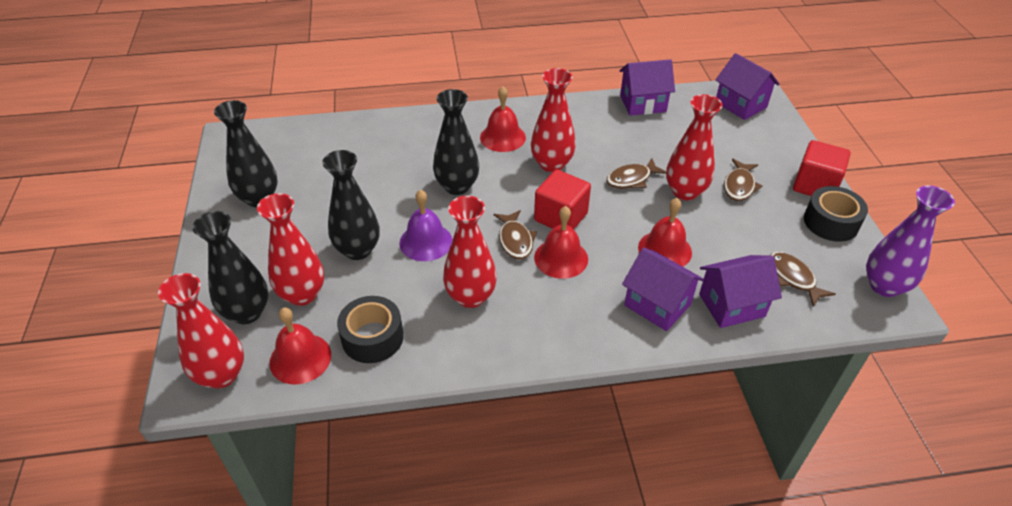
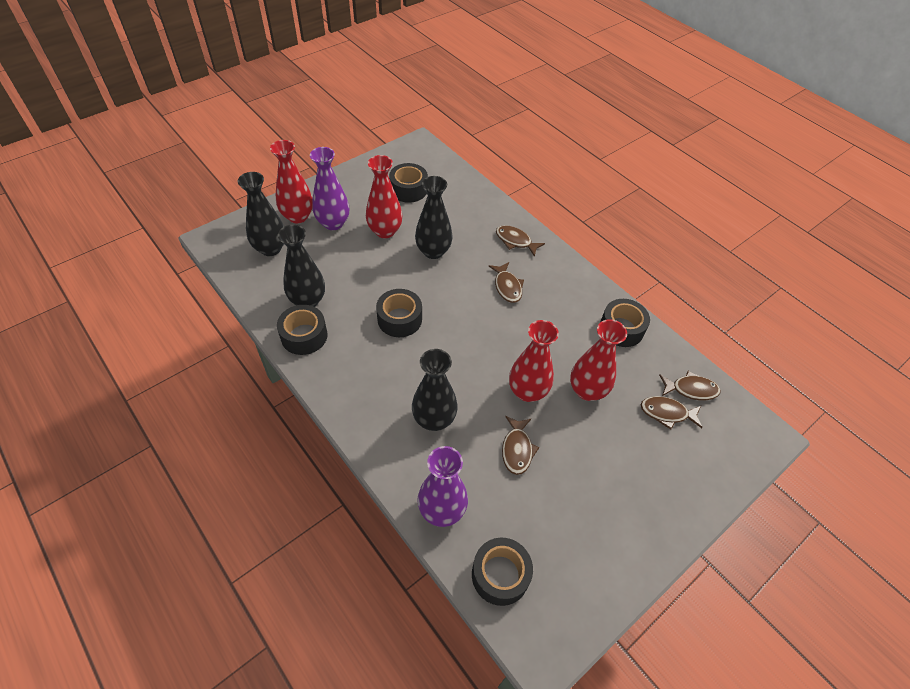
black tape: 2 -> 5
brown fish: 4 -> 5
purple bell: 1 -> 0
purple house: 4 -> 0
purple vase: 1 -> 2
red bell: 4 -> 0
red cube: 2 -> 0
red vase: 5 -> 4

